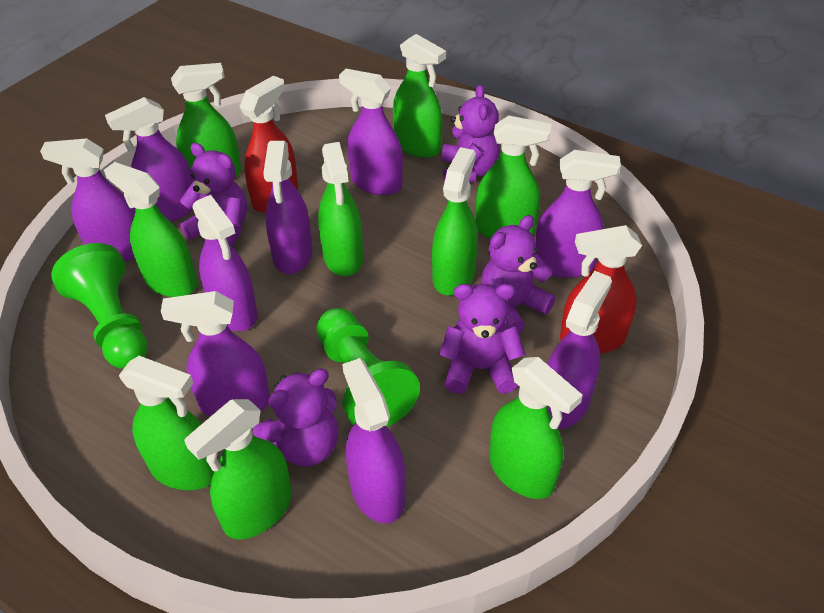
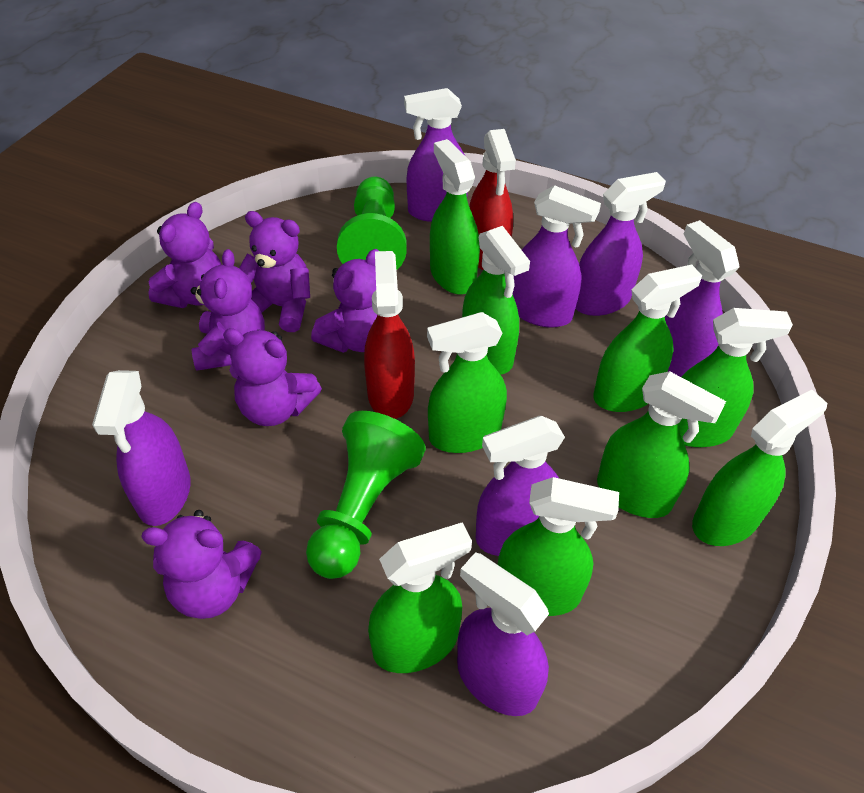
purple spray bottle: 9 -> 7
purple teddy bear: 5 -> 6

